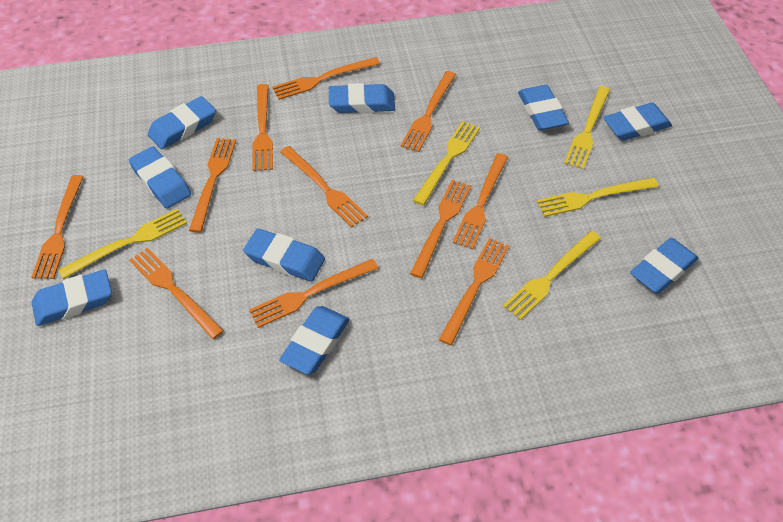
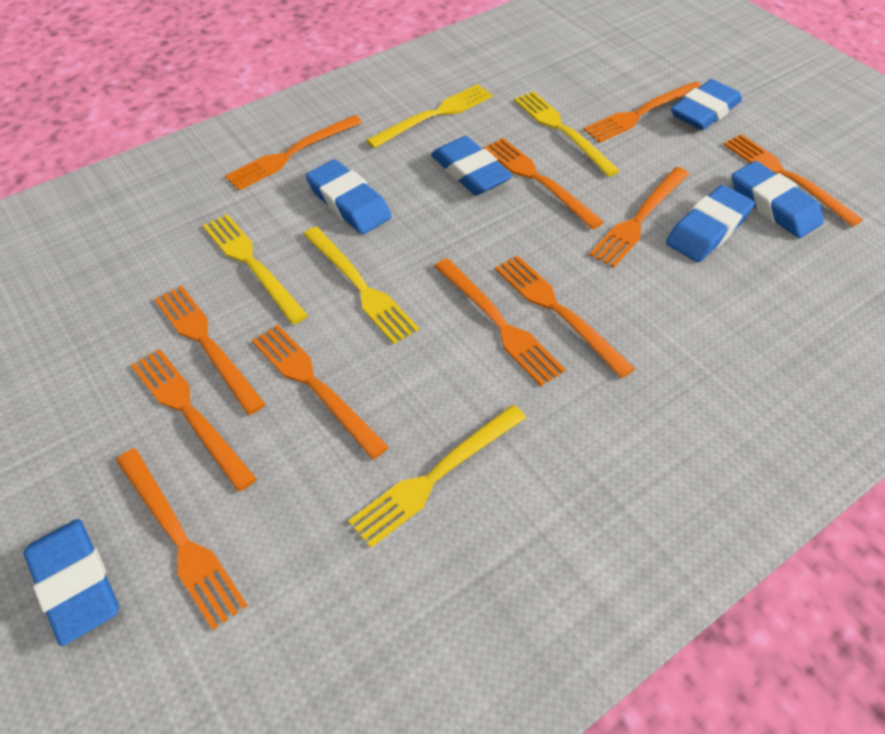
blue eraser: 9 -> 6

